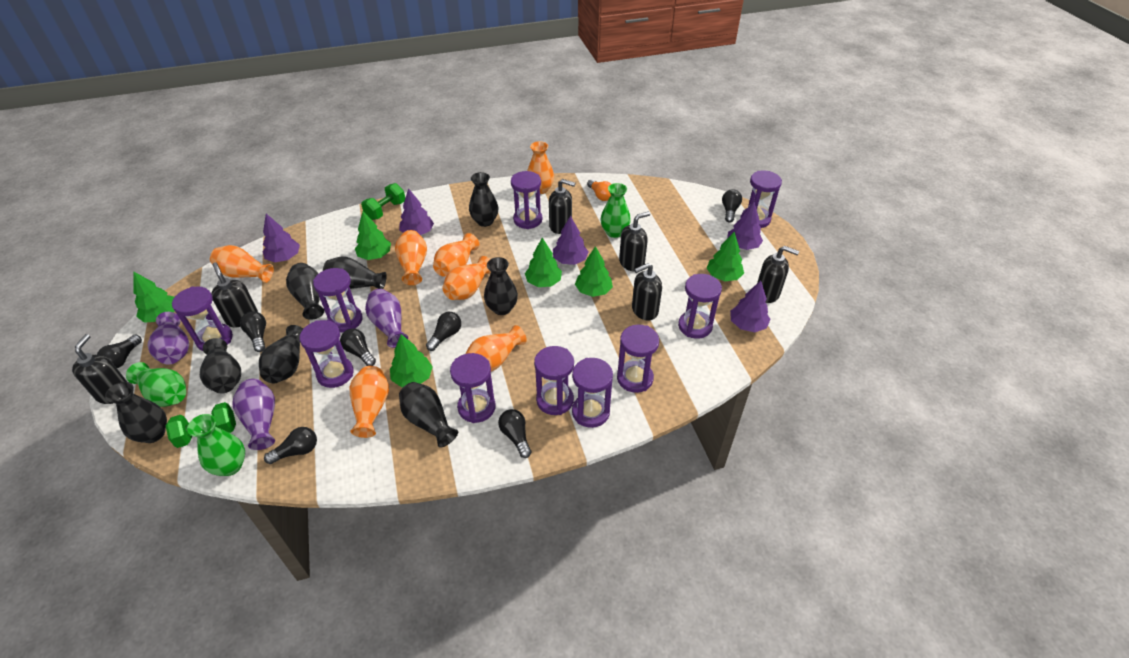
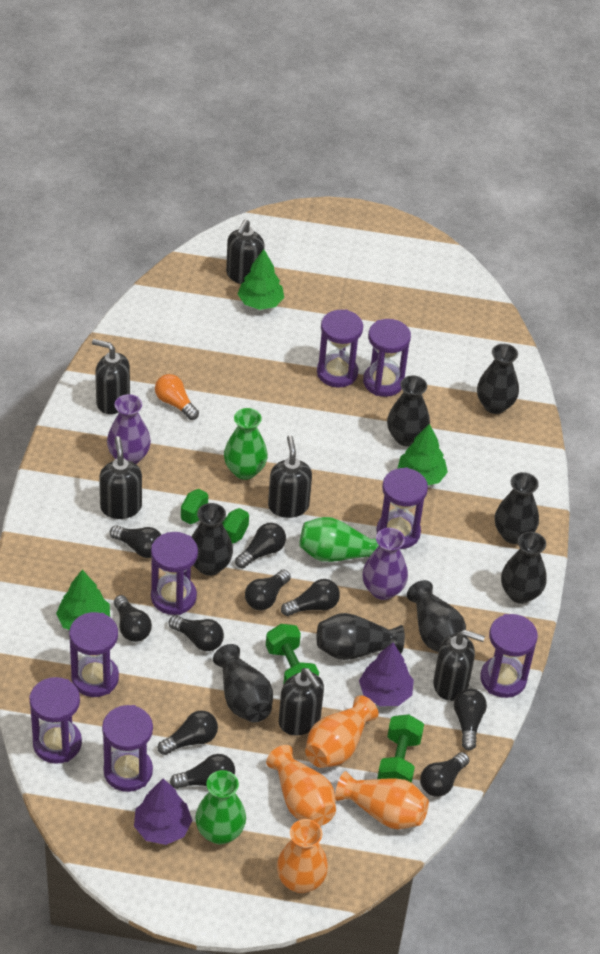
black light bulb: 7 -> 10
green dumbbell: 2 -> 3
green tree: 6 -> 3
orange vase: 7 -> 4
purple hourglass: 10 -> 8
purple tree: 5 -> 2
purple vase: 3 -> 2

